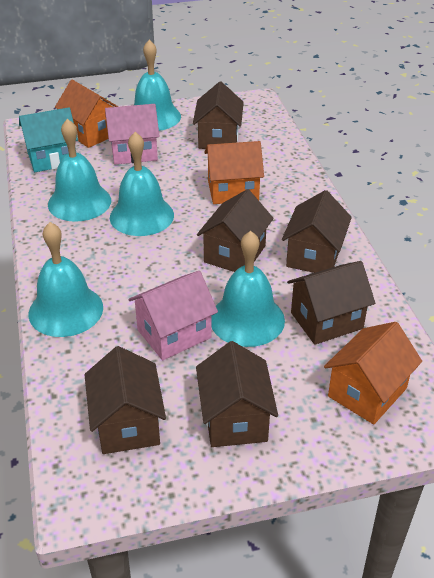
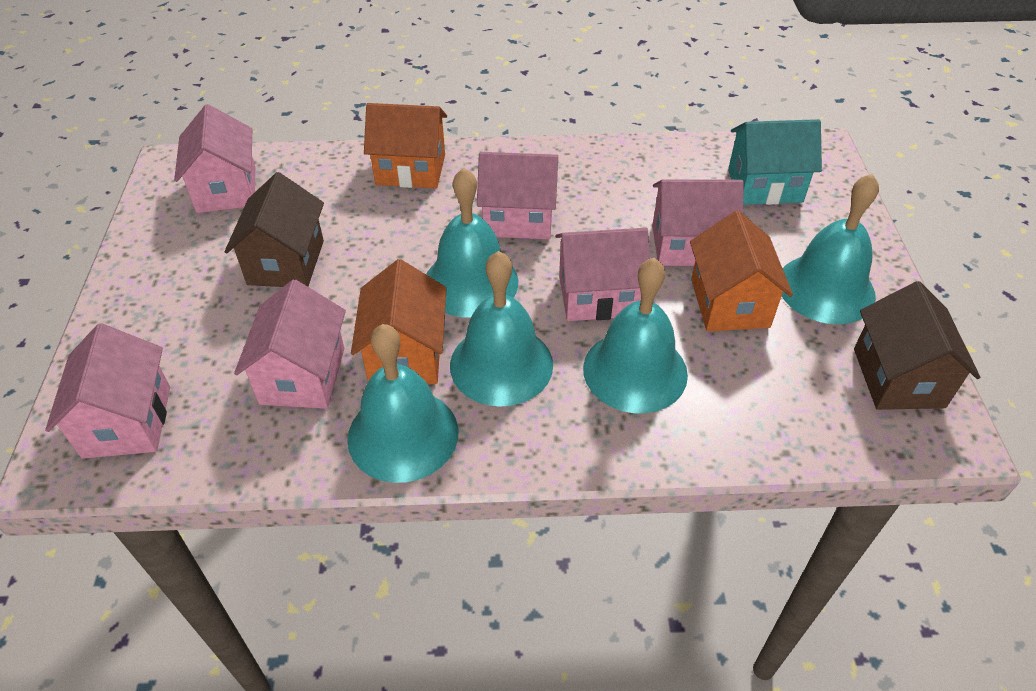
brown house: 6 -> 2
pink house: 2 -> 6

